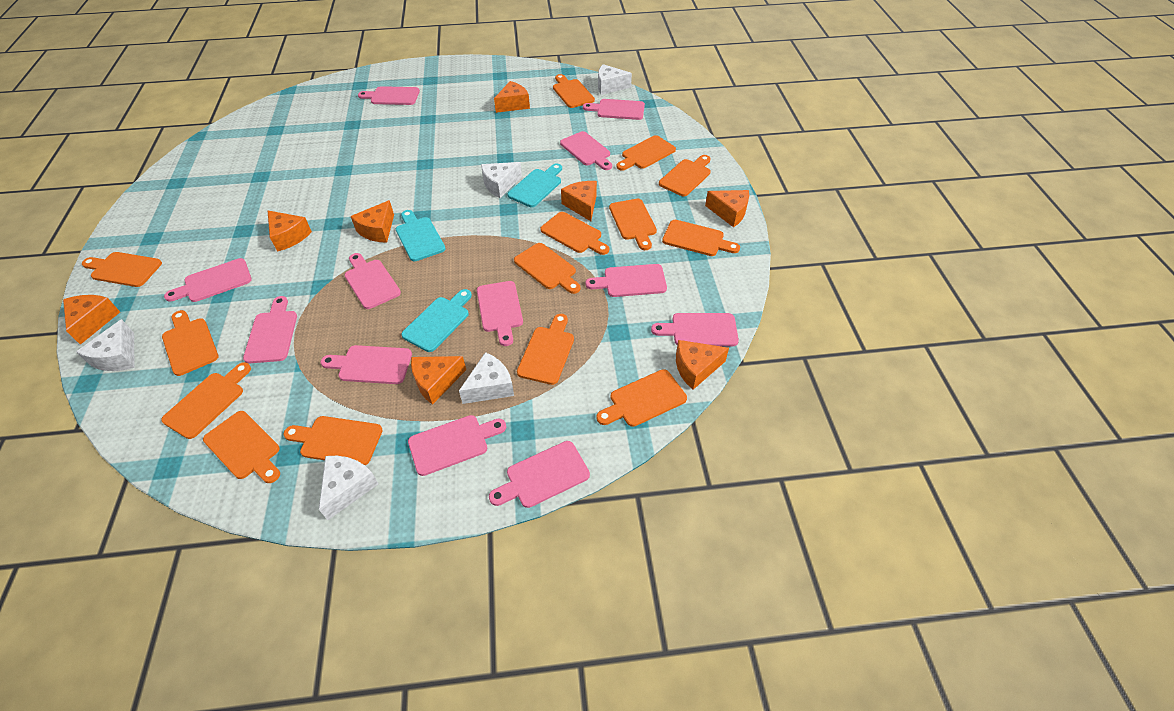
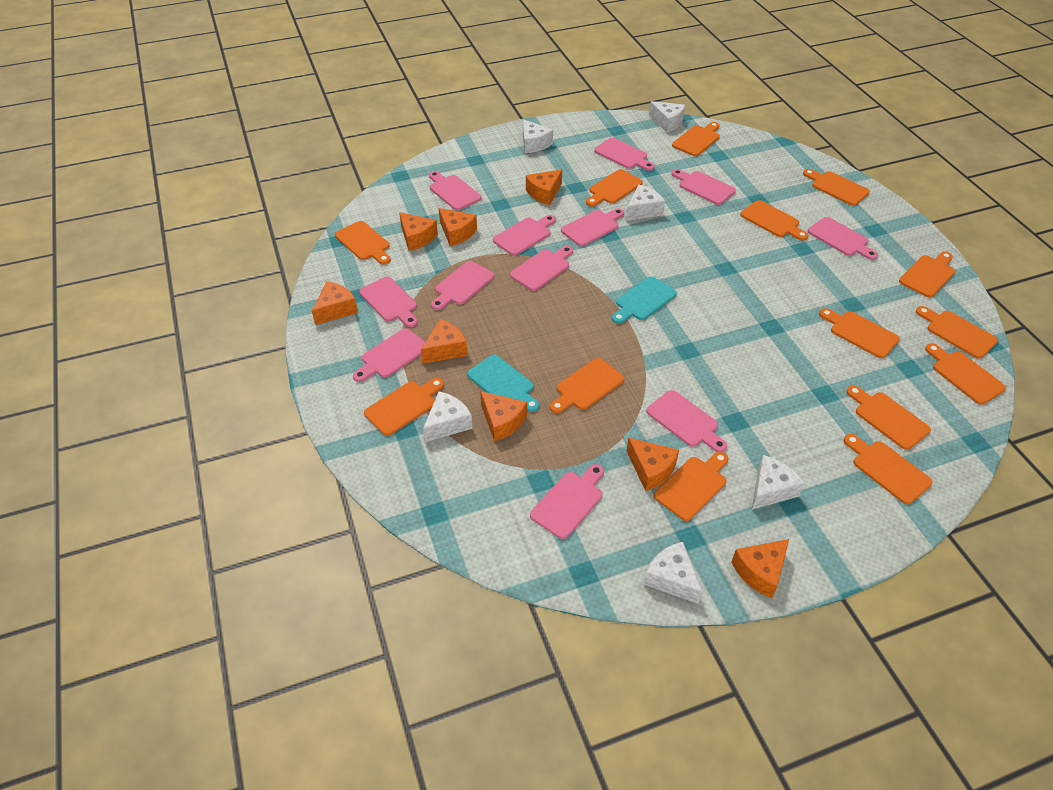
turquoise cutting board: 3 -> 2
white cheese: 5 -> 6

